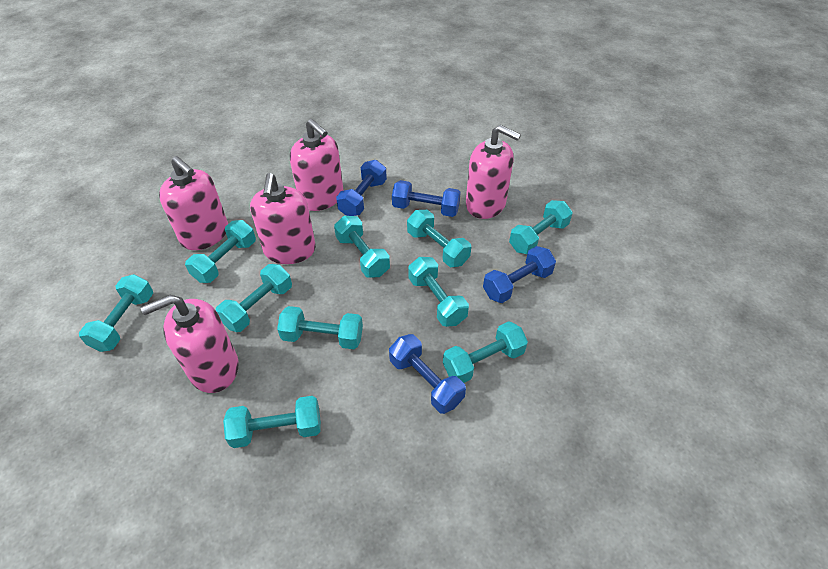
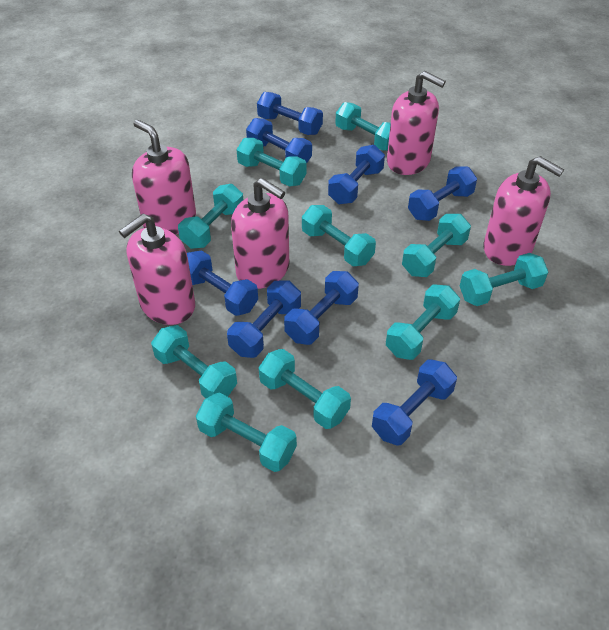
blue dumbbell: 4 -> 8

